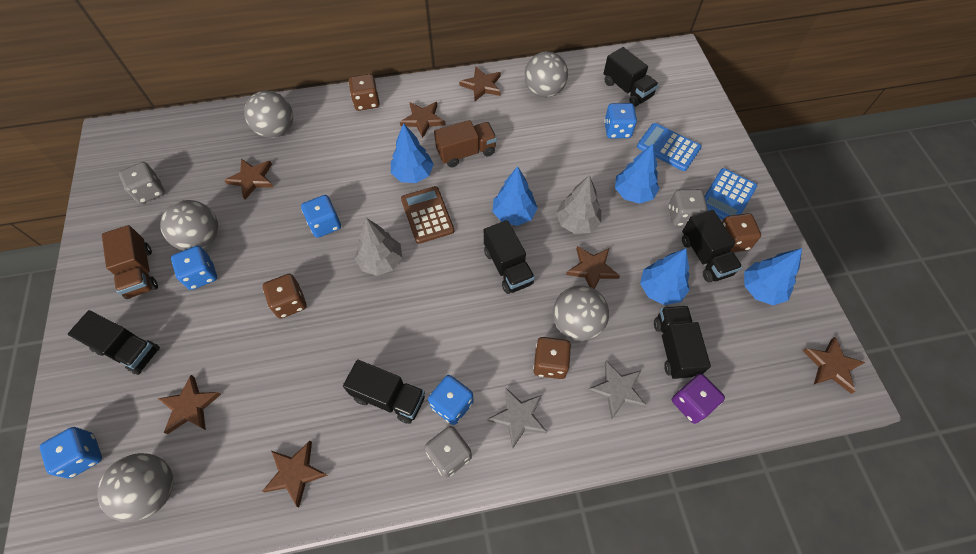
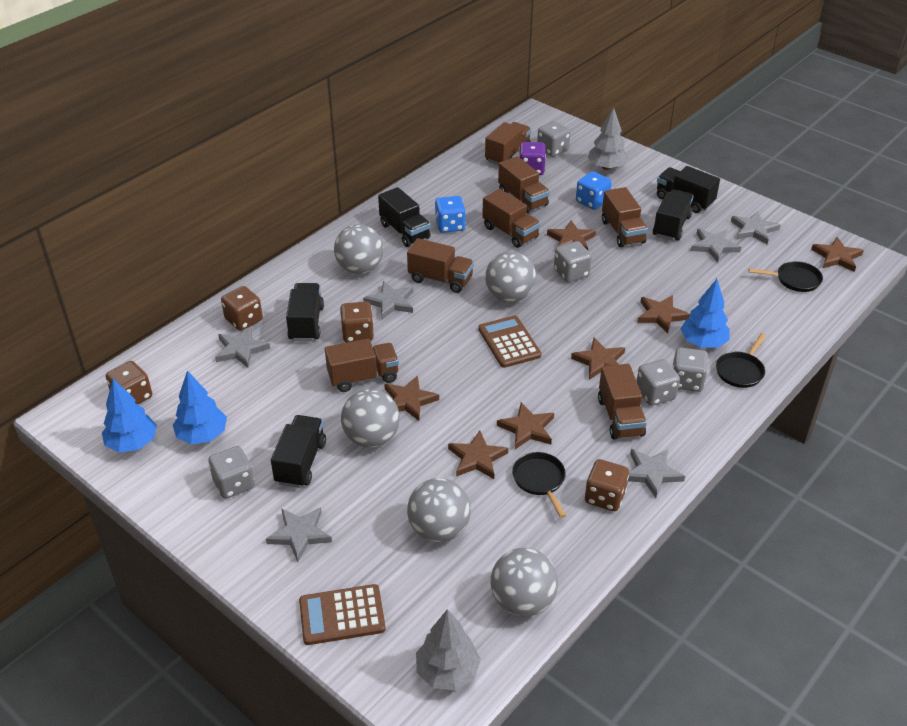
black pan: 0 -> 3
black truck: 6 -> 5
blue calculator: 2 -> 0
blue dice: 5 -> 2
blue tree: 5 -> 3
brown calculator: 1 -> 2
brown truck: 2 -> 7
grey dice: 3 -> 5
grey star: 2 -> 6

